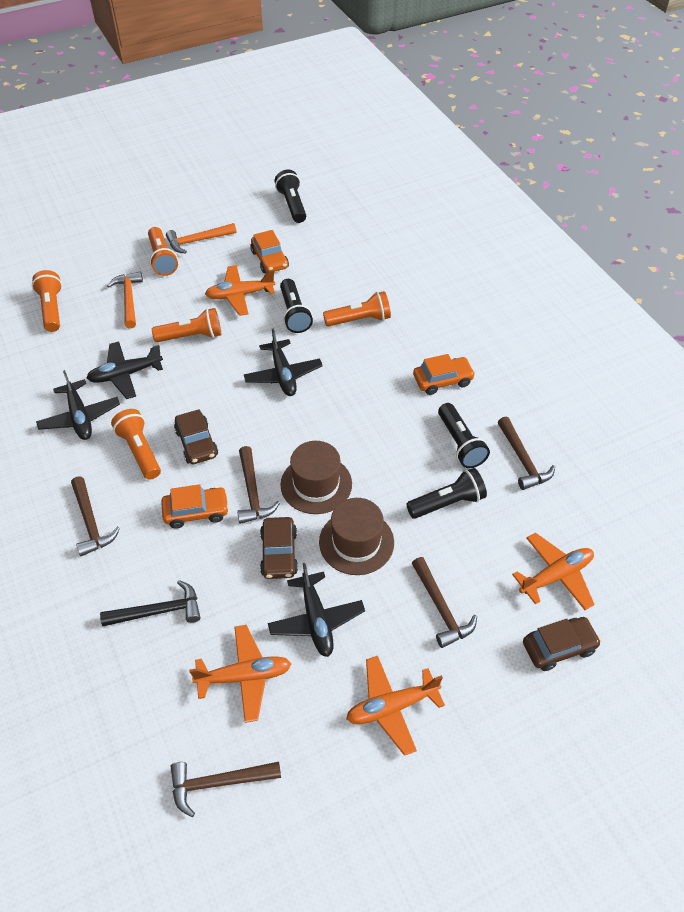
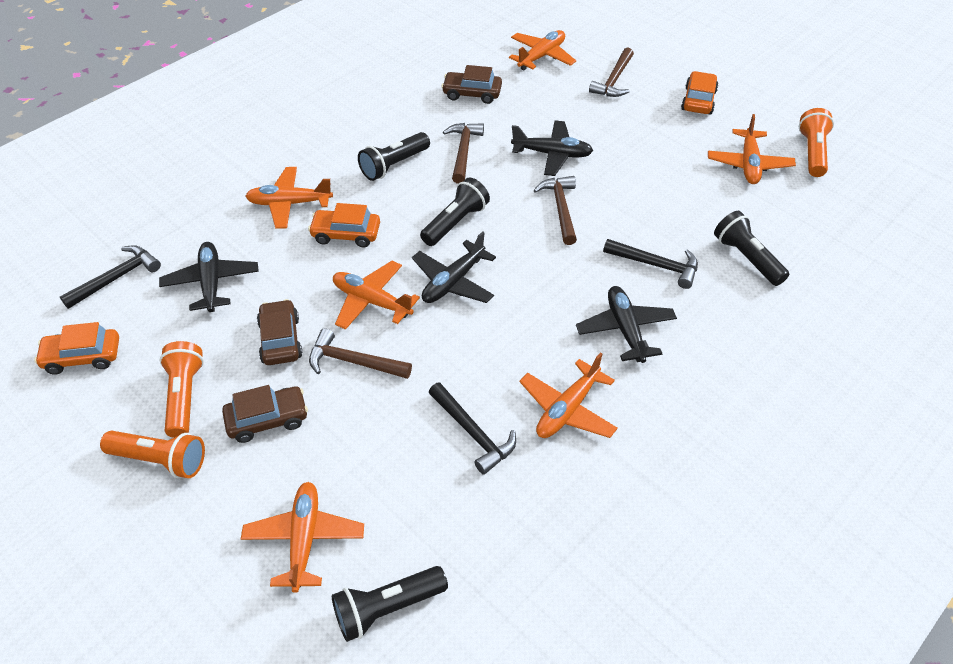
black hammer: 1 -> 3
brown hammer: 5 -> 4
brown hat: 2 -> 0
orange flashlight: 5 -> 3
orange hammer: 2 -> 0
orange plane: 4 -> 6

